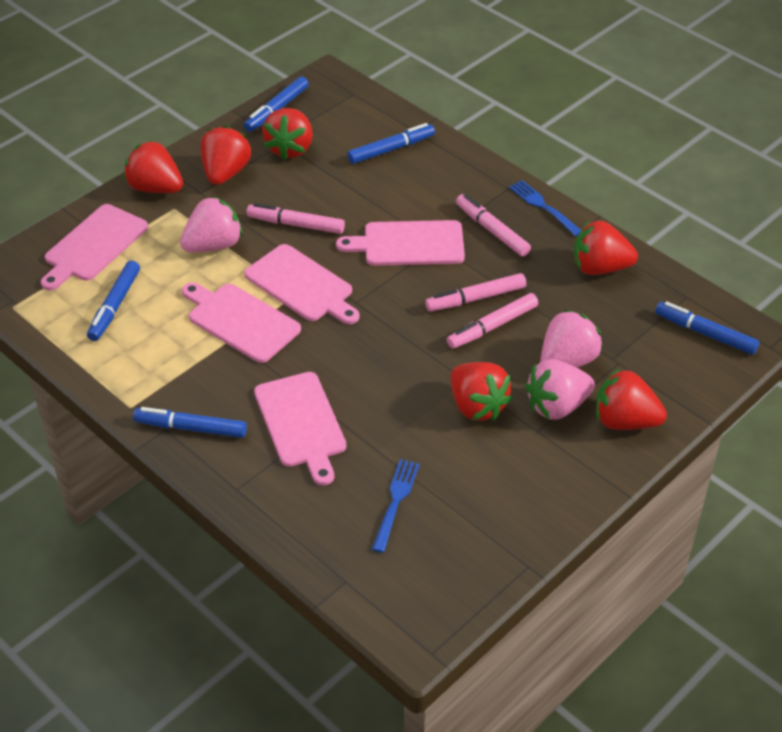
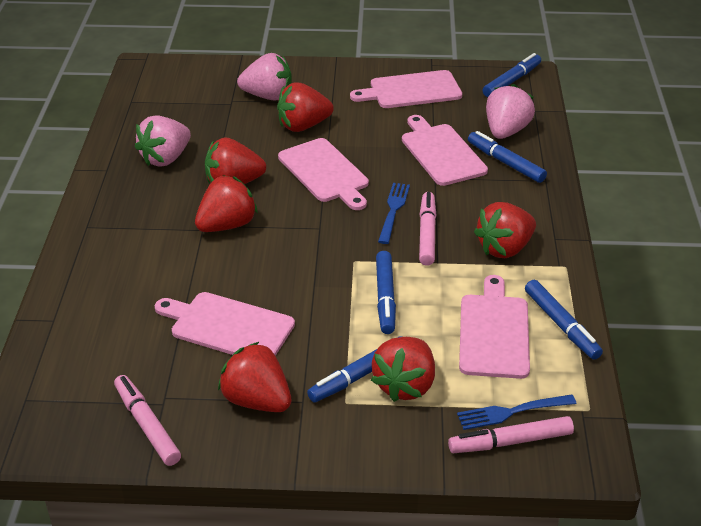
pink marker: 4 -> 3

